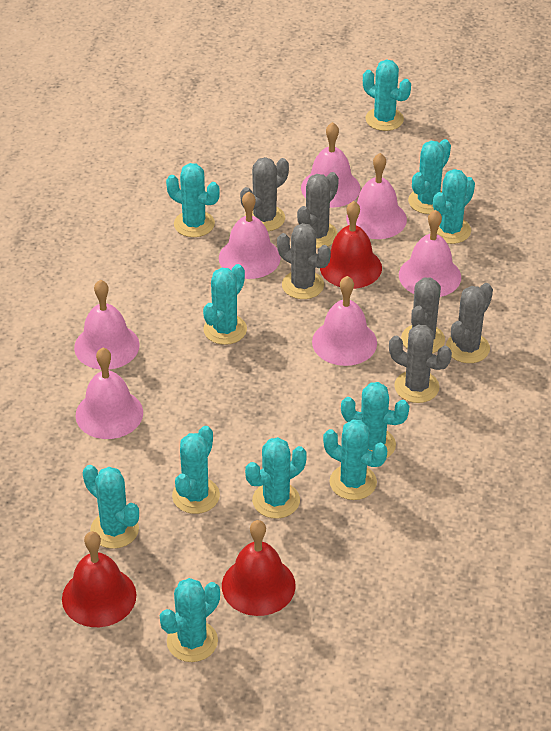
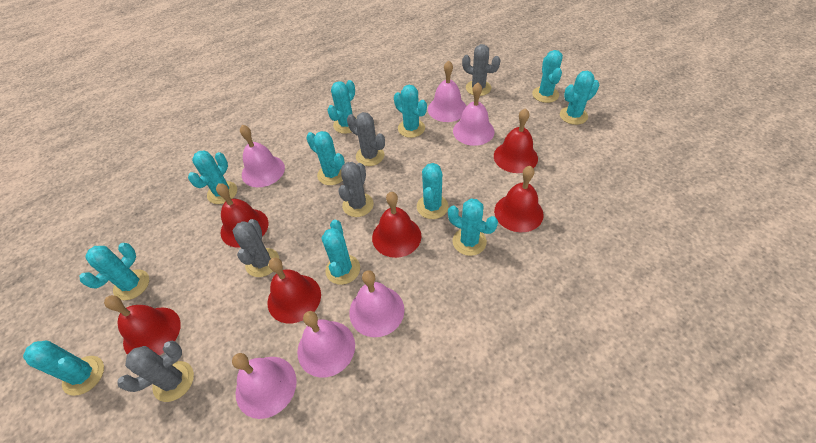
grey cactus: 6 -> 5
pink bell: 7 -> 6
red bell: 3 -> 6

